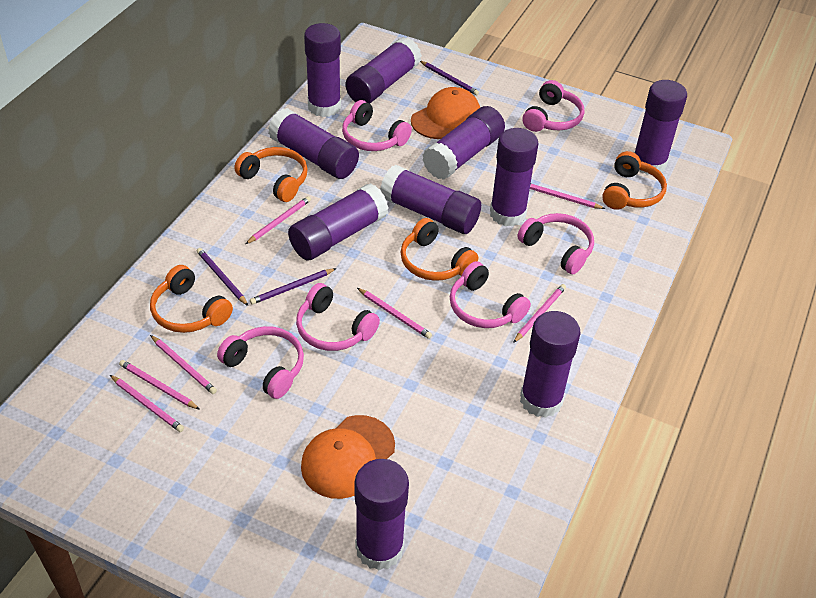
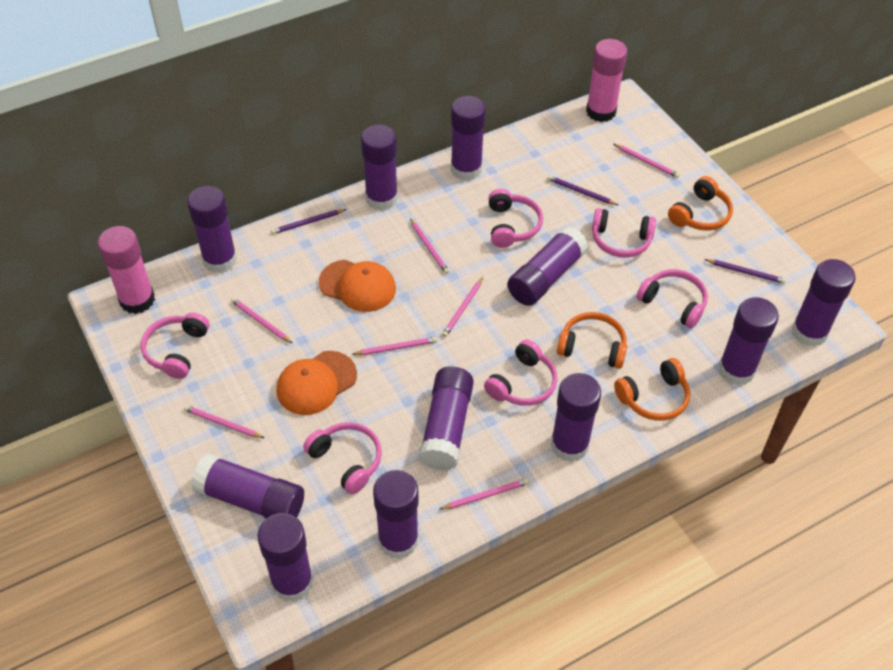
orange headphones: 4 -> 3
pink glue stick: 0 -> 2
purple glue stick: 10 -> 11

